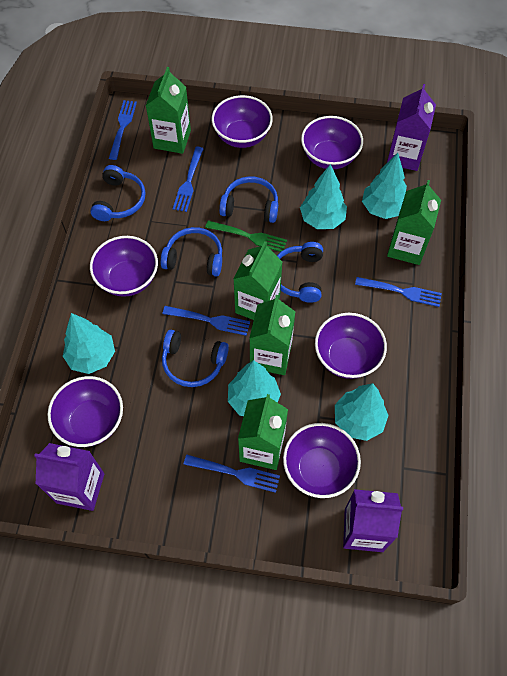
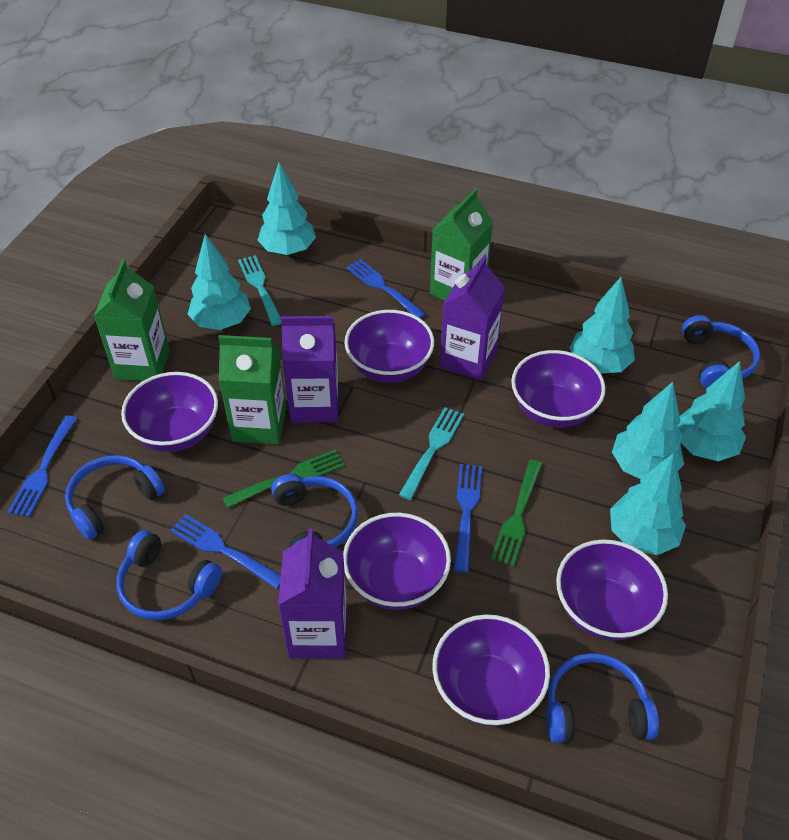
blue fork: 5 -> 4
green carton: 5 -> 3
green fork: 1 -> 2
turquoise fork: 0 -> 2
turquoise tree: 5 -> 6

